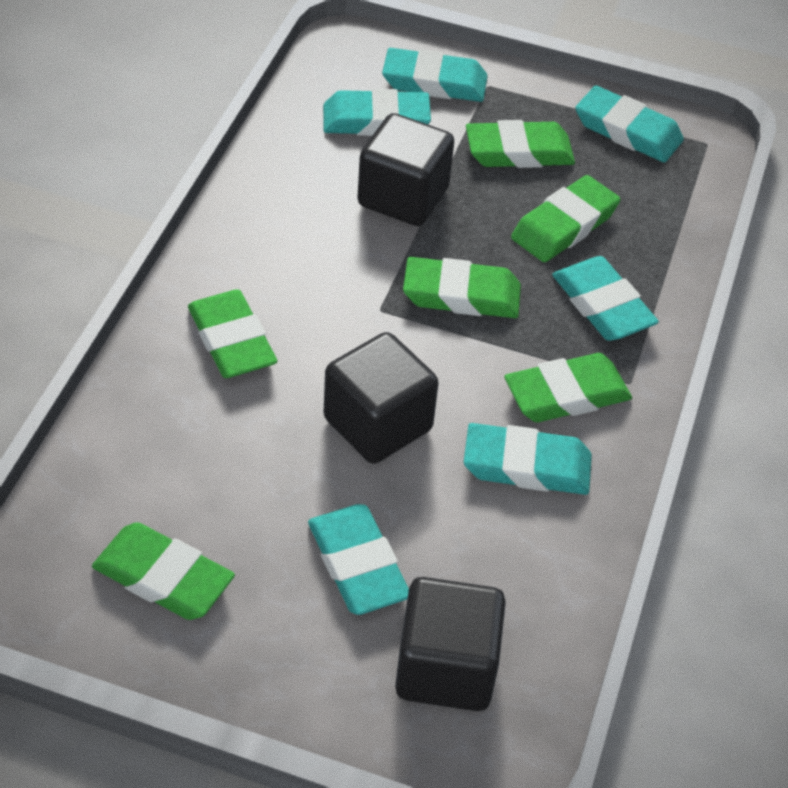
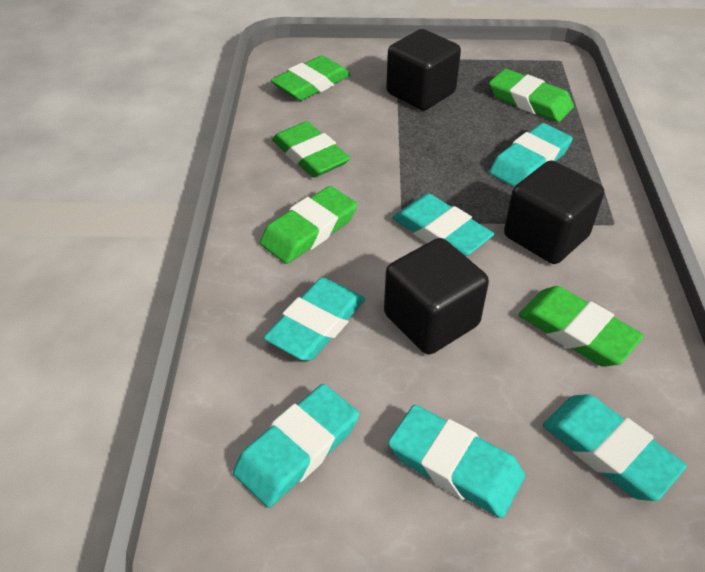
green eraser: 6 -> 5

